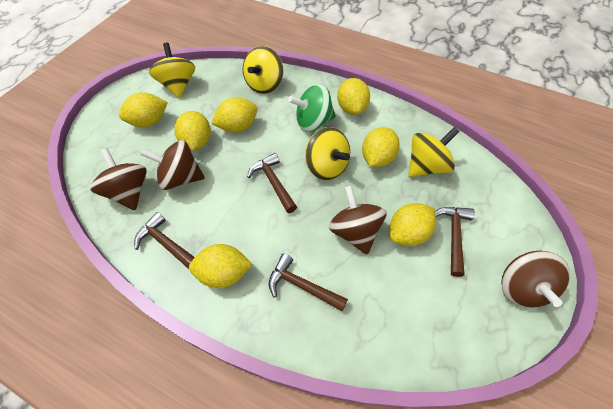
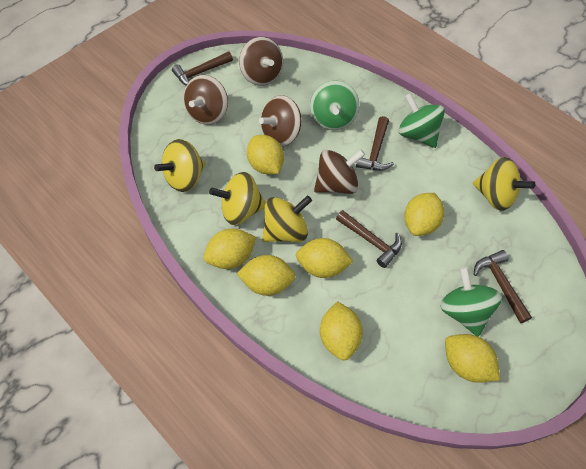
green spinning top: 1 -> 3

